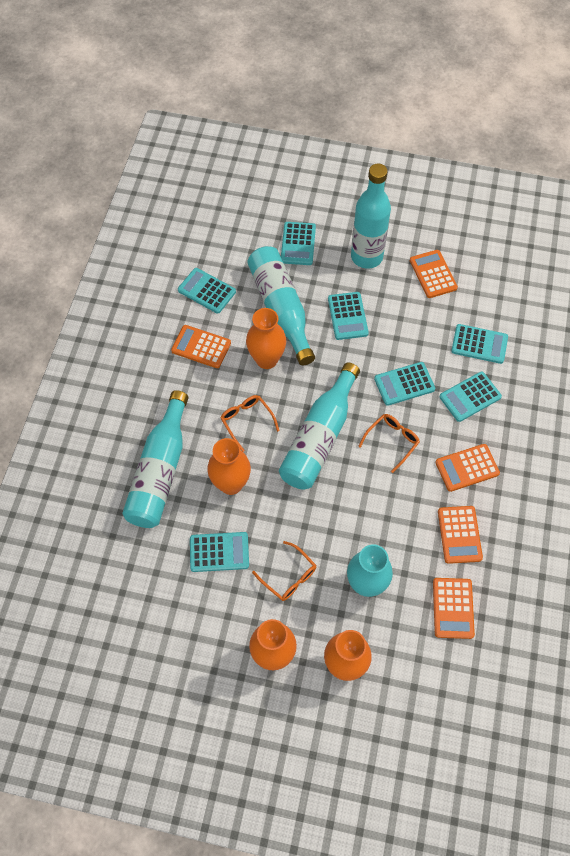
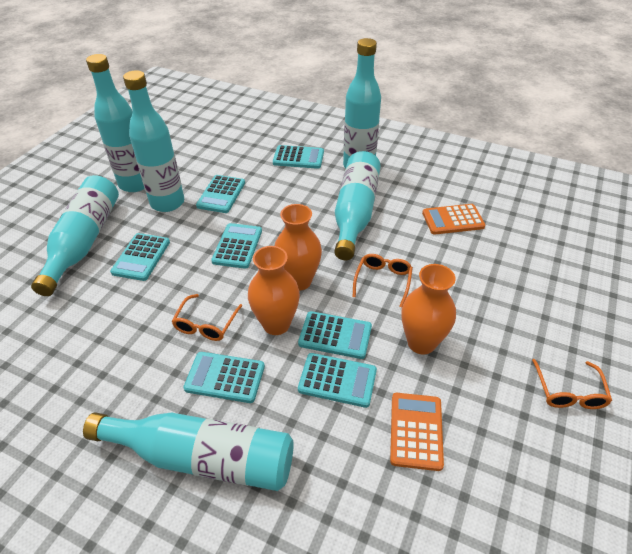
orange calculator: 5 -> 2
orange vase: 4 -> 3
turquoise bottle: 4 -> 6
turquoise vase: 1 -> 0

